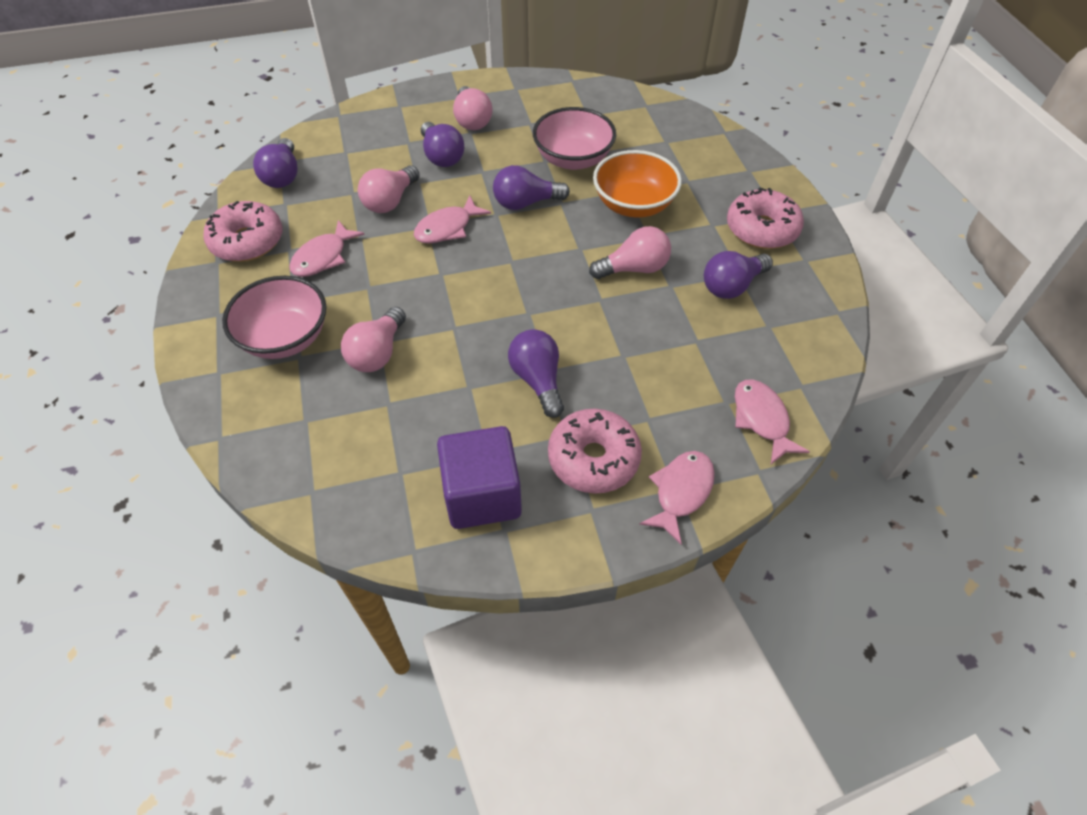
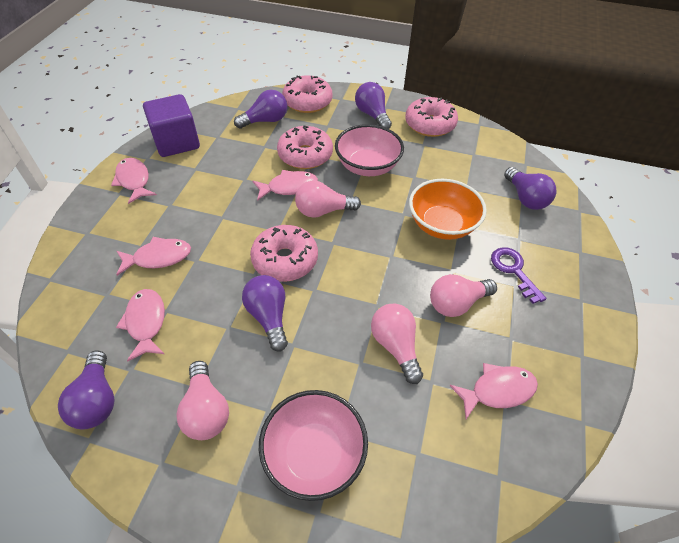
pink donut: 3 -> 4
pink fish: 4 -> 5
purple key: 0 -> 1

